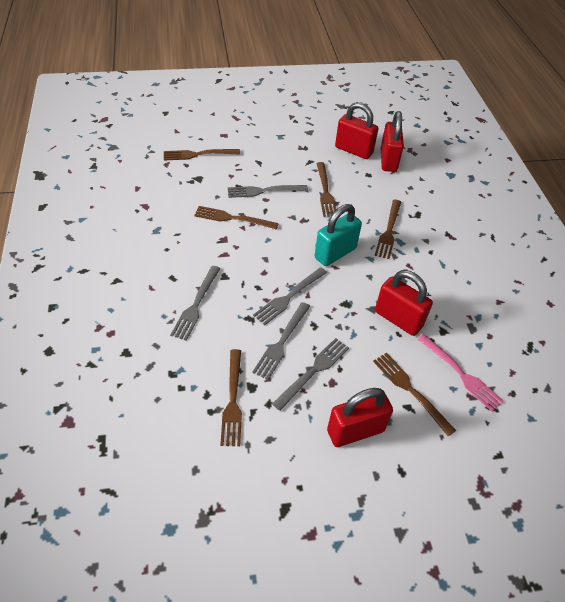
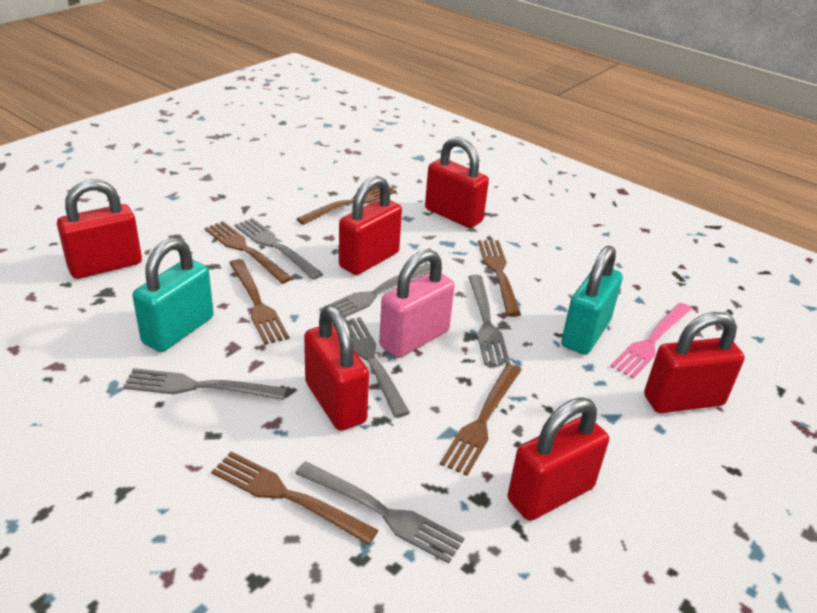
grey fork: 5 -> 6
pink padlock: 0 -> 1
red padlock: 4 -> 6
turquoise padlock: 1 -> 2

